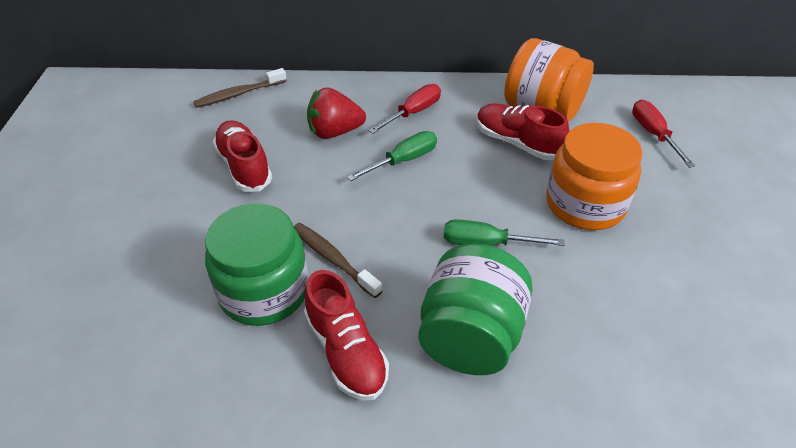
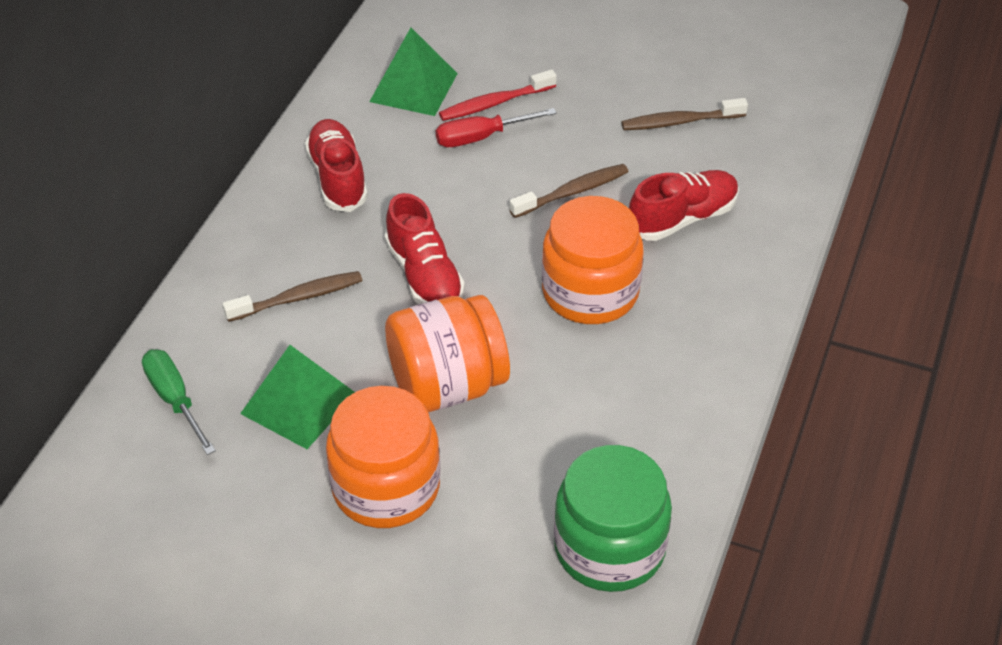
brown toothbrush: 2 -> 3
green jar: 2 -> 1
green pyramid: 0 -> 2
green screwdriver: 2 -> 1
orange jar: 2 -> 3
red screwdriver: 2 -> 1
red strawberry: 1 -> 0
red toothbrush: 0 -> 1

